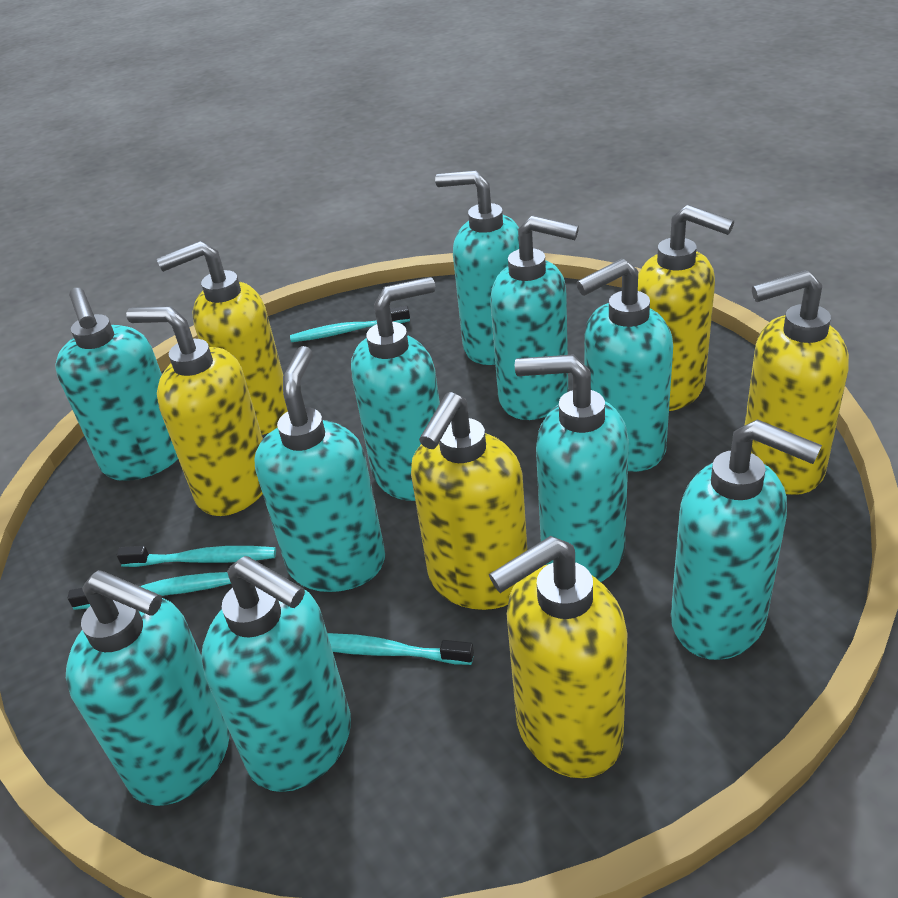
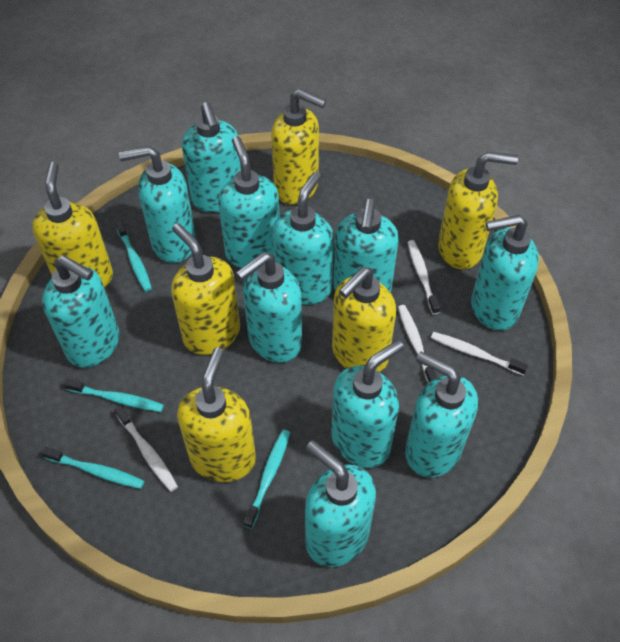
turquoise soap dispenser: 10 -> 11
white toothbrush: 0 -> 4

